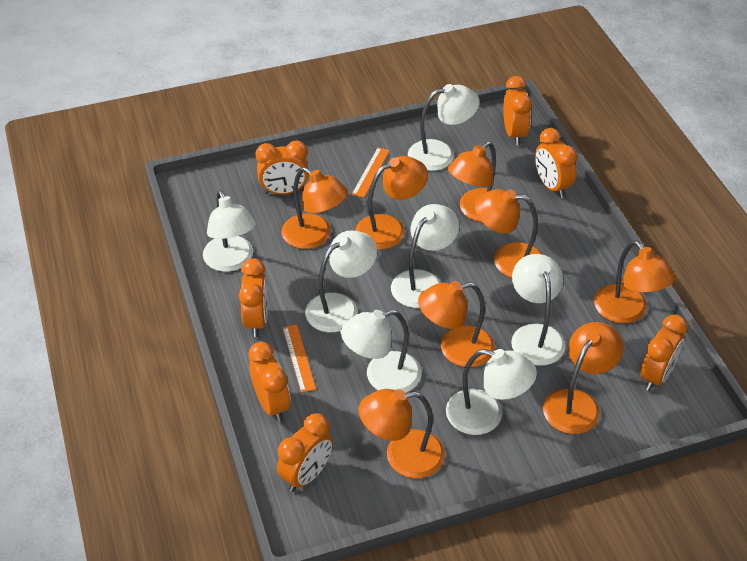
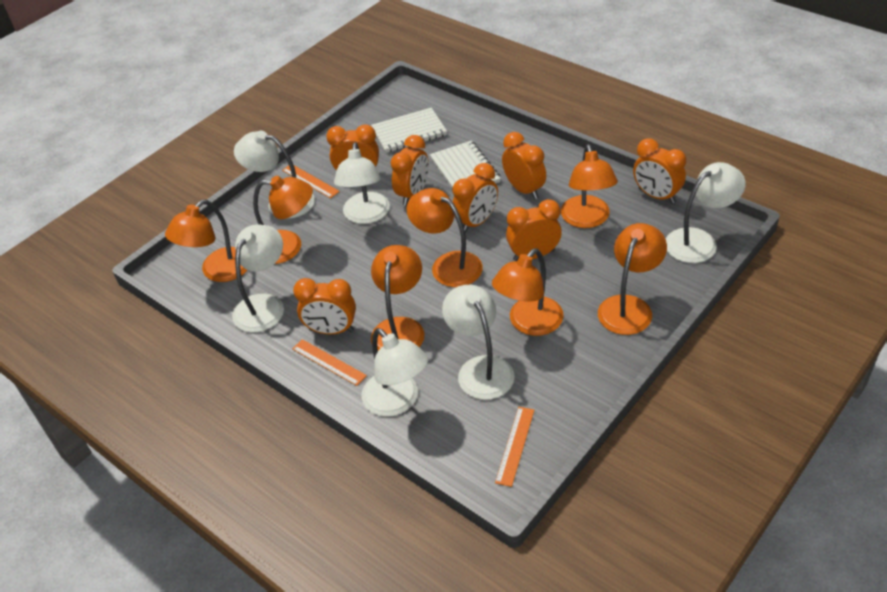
orange lamp: 8 -> 7
orange ruler: 2 -> 3
white lamp: 7 -> 6
white notebook: 0 -> 2

